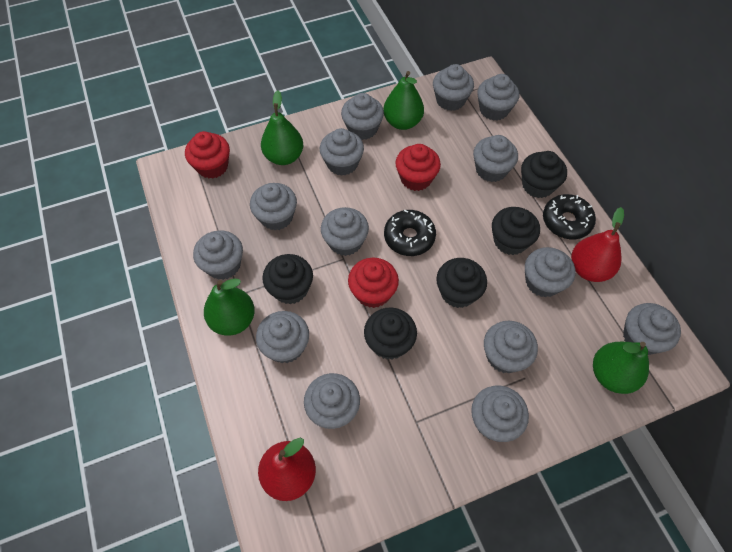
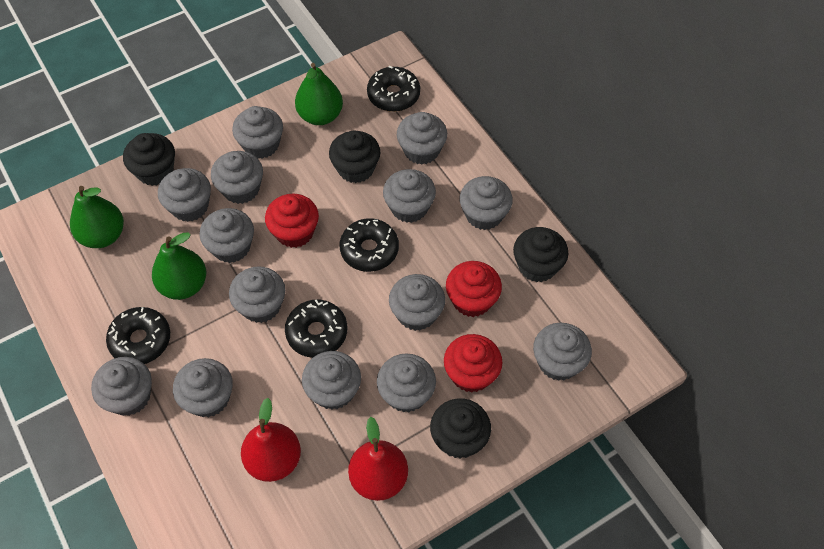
black cupcake: 5 -> 4
black donut: 2 -> 4
green pear: 4 -> 3

